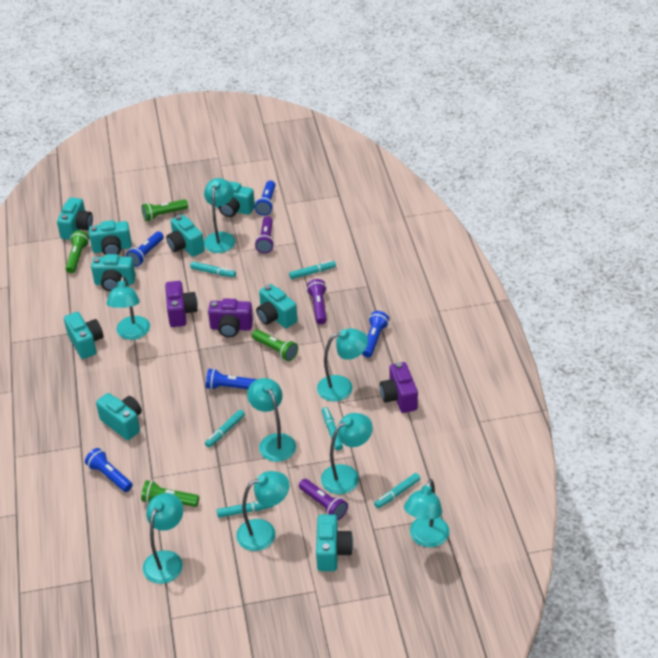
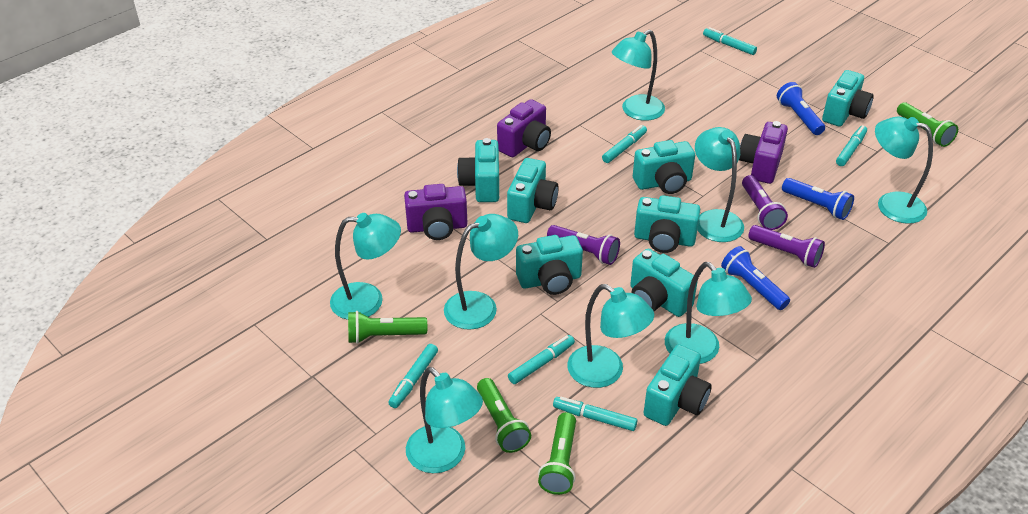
blue flashlight: 5 -> 3
turquoise camera: 9 -> 8

